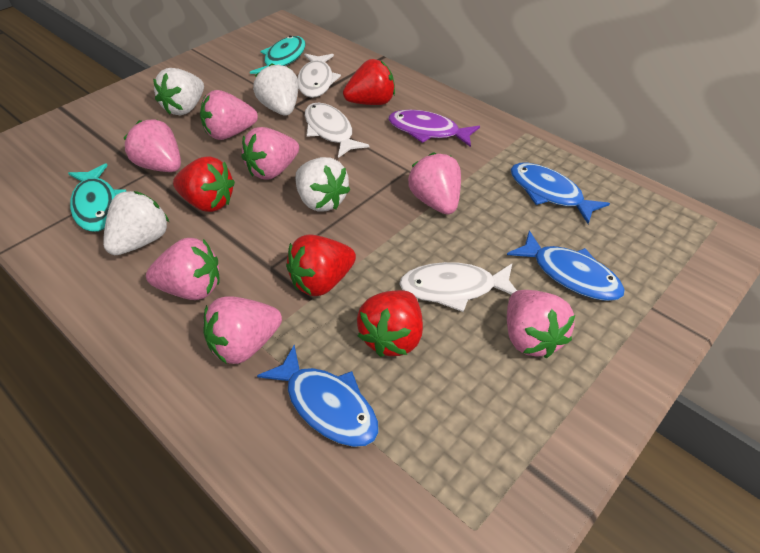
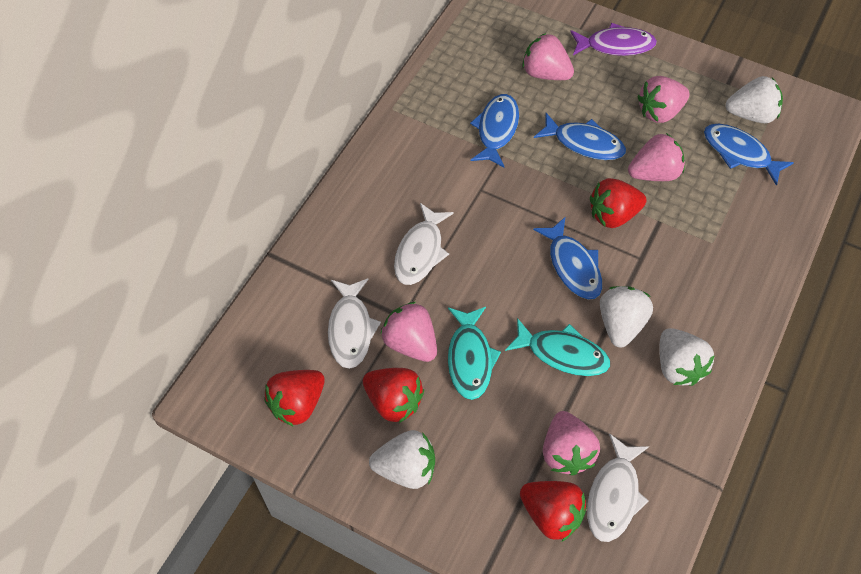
blue fish: 3 -> 4
pink strawberry: 7 -> 5

